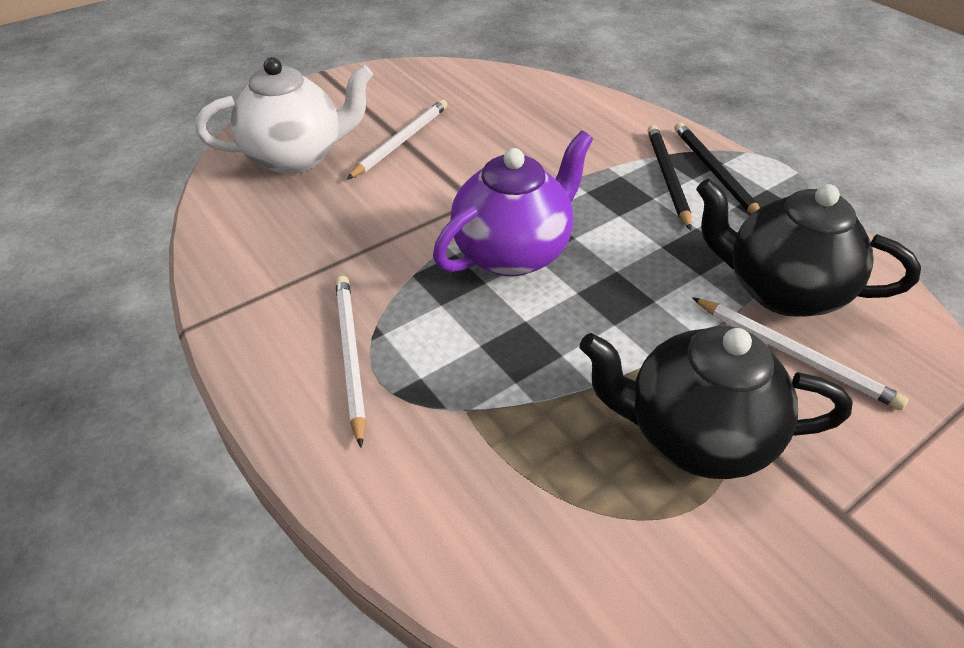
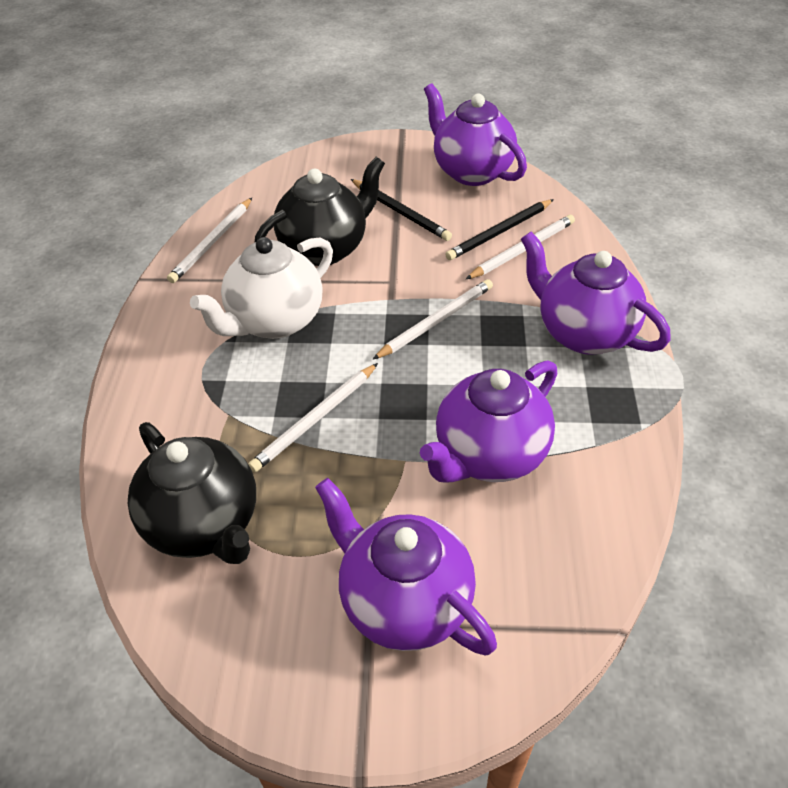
purple teapot: 1 -> 4
white pencil: 3 -> 4

